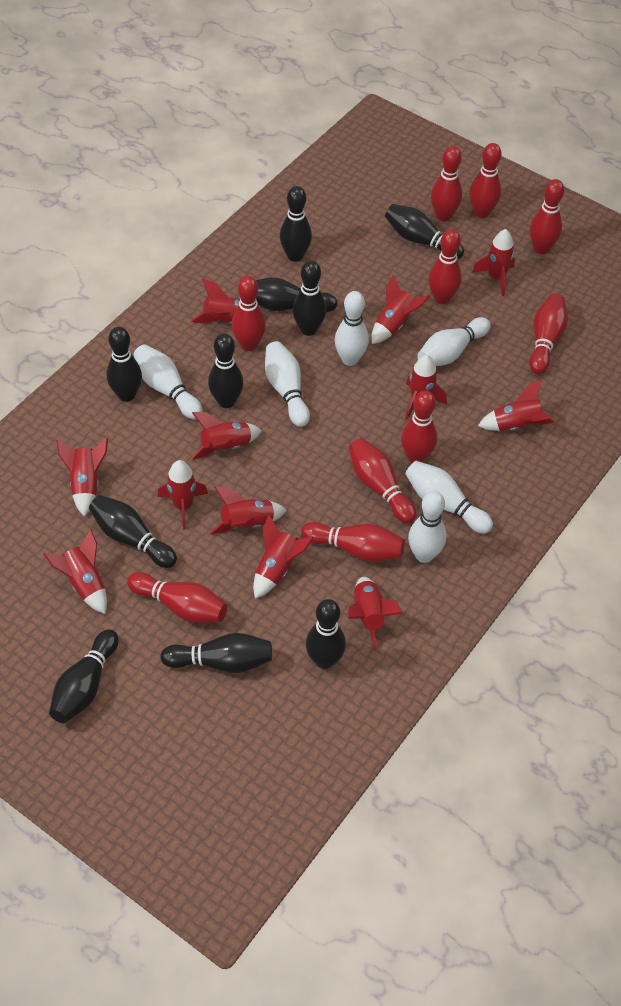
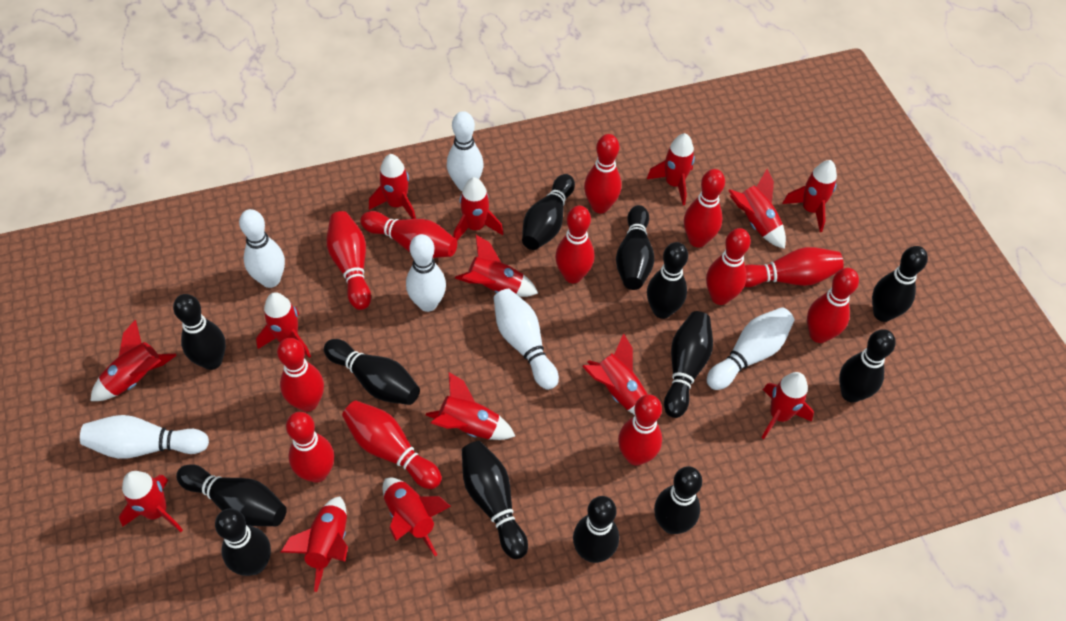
black bowling pin: 10 -> 13
red bowling pin: 10 -> 12
red rocket: 12 -> 14

